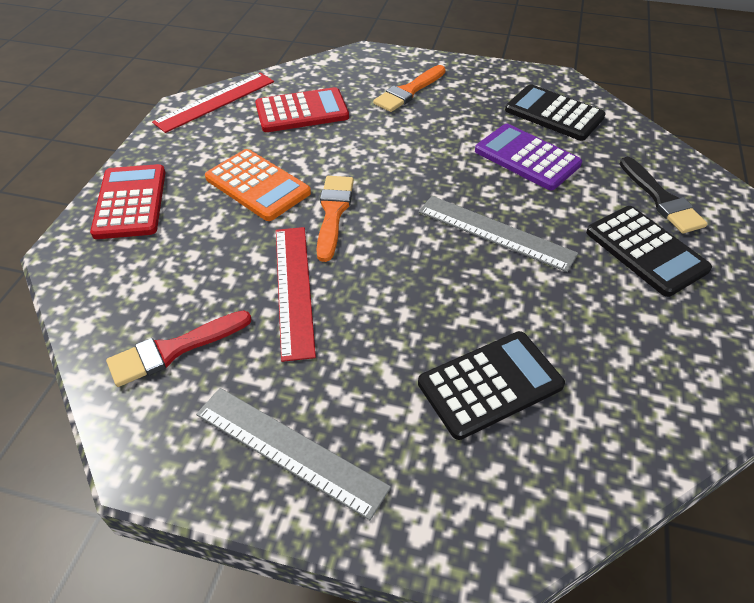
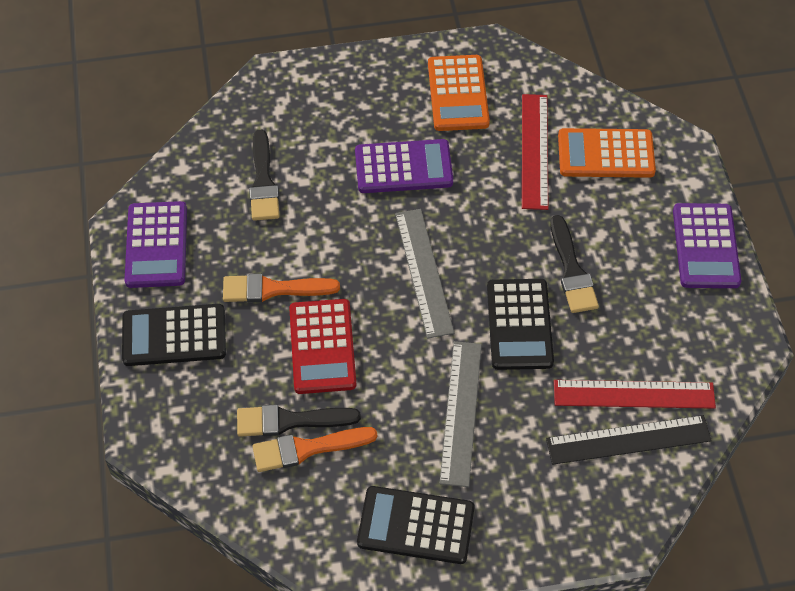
black brush: 1 -> 3
black ruler: 0 -> 1
orange calculator: 1 -> 2
purple calculator: 1 -> 3
red brush: 1 -> 0
red calculator: 2 -> 1

